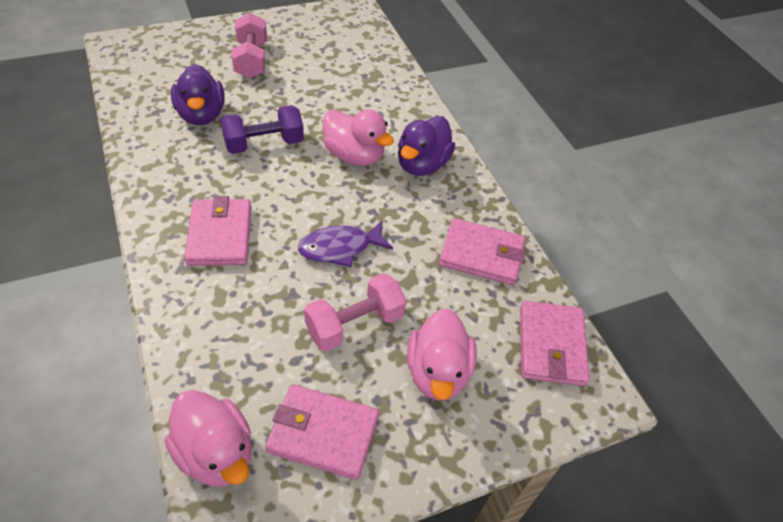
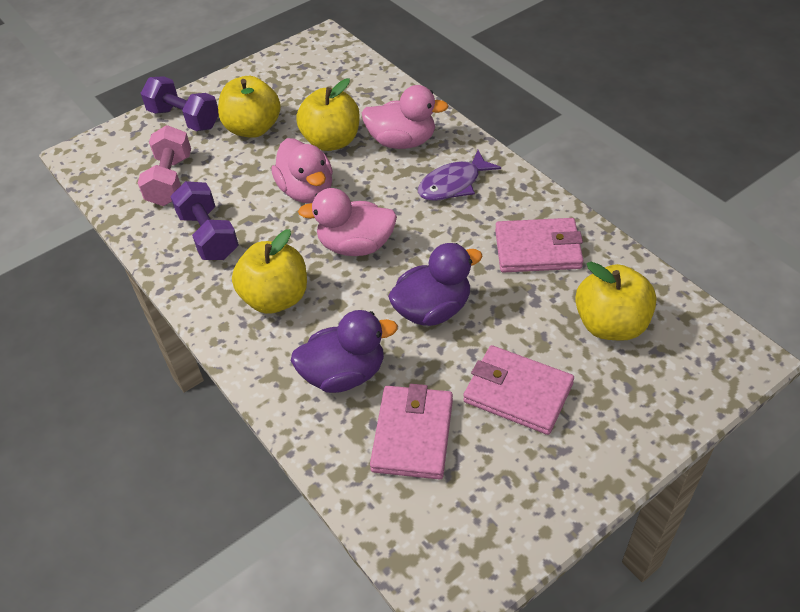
pink dumbbell: 2 -> 1
pink wallet: 4 -> 3
purple dumbbell: 1 -> 2
yellow apple: 0 -> 4

